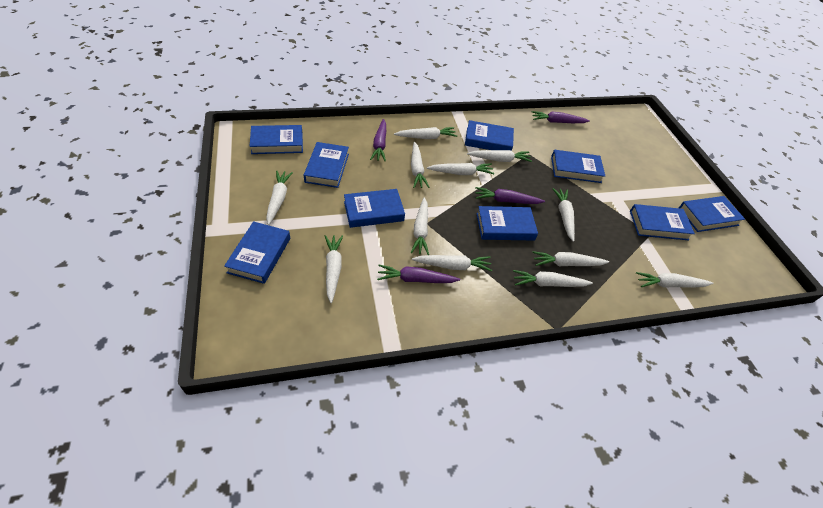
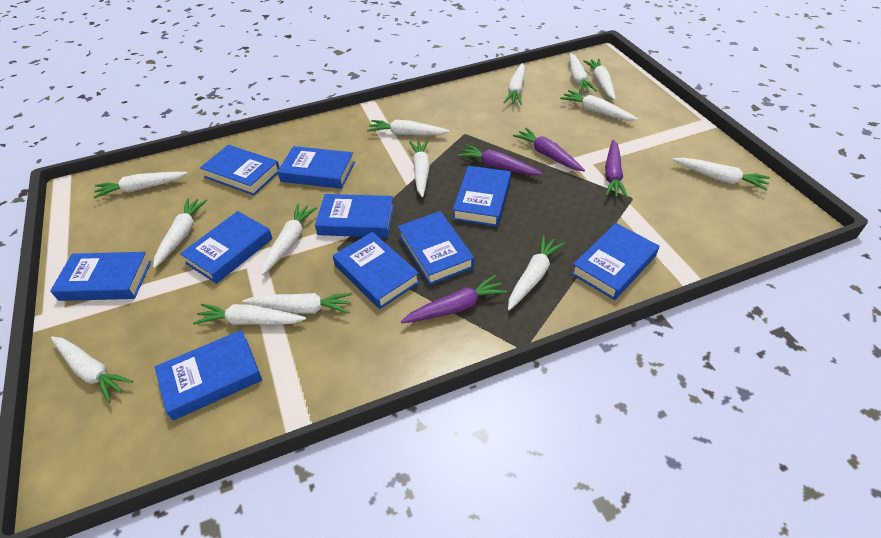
blue book: 9 -> 10
white carrot: 12 -> 14

